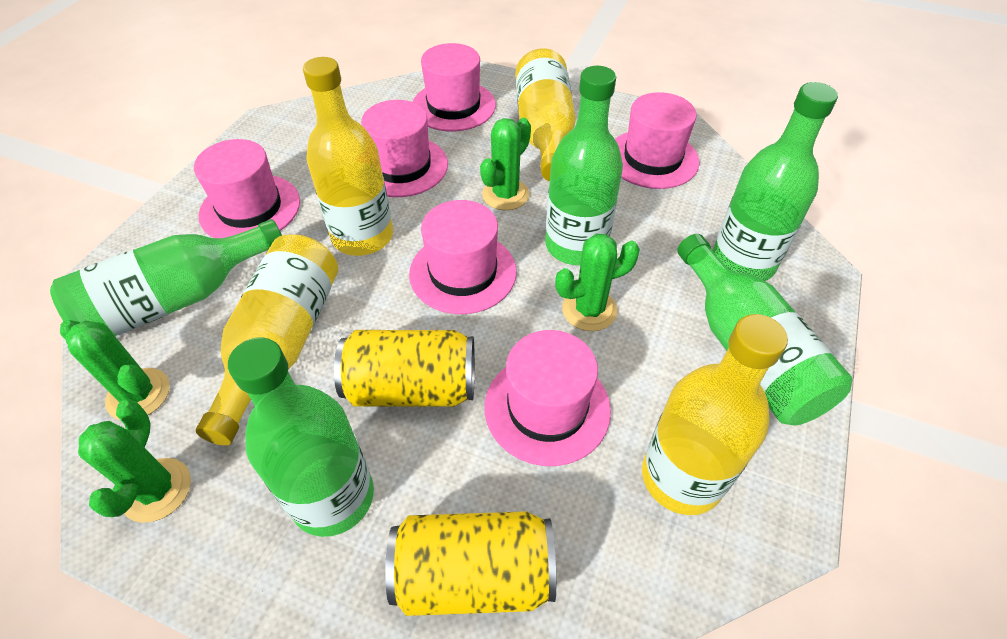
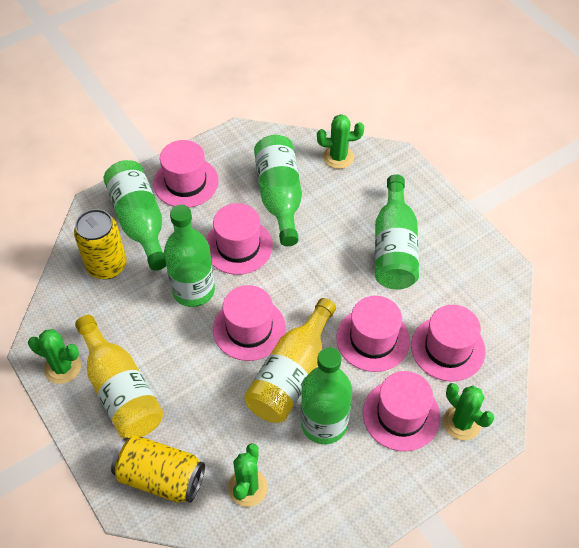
yellow bottle: 4 -> 2

